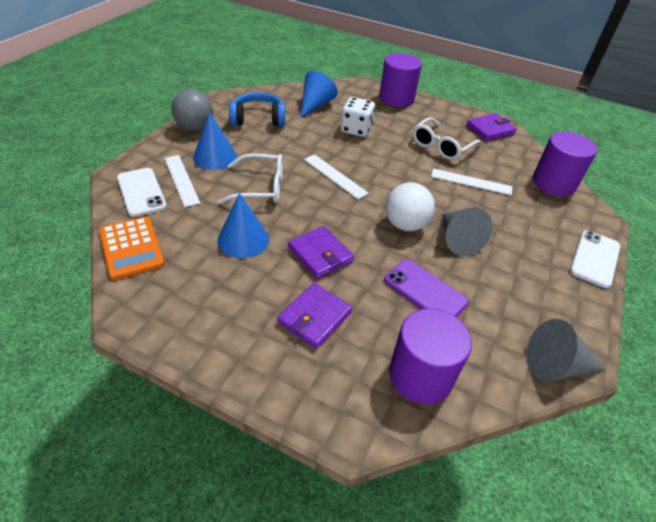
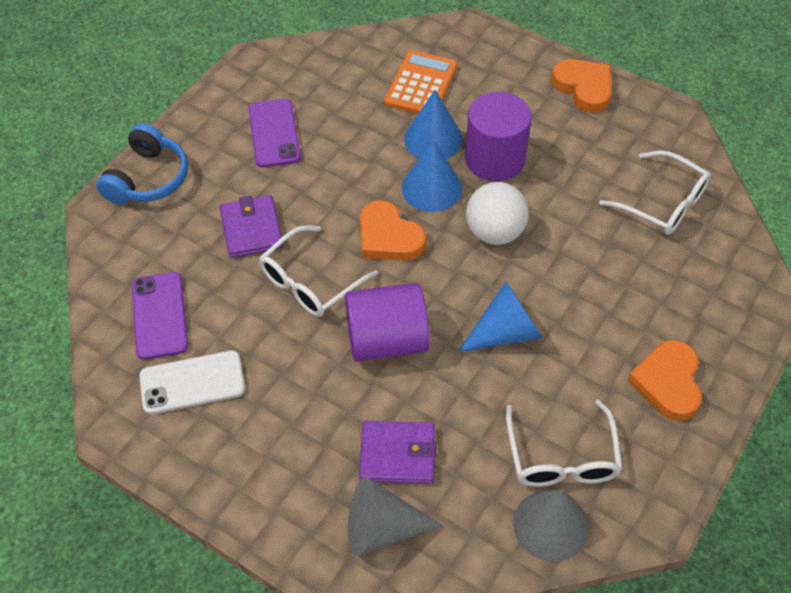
grey ball: 1 -> 0
orange heart: 0 -> 3
purple cylinder: 3 -> 2
purple phone: 1 -> 2
purple wallet: 3 -> 2
white dice: 1 -> 0
white glasses: 2 -> 3
white phone: 2 -> 1
white ruler: 3 -> 0

